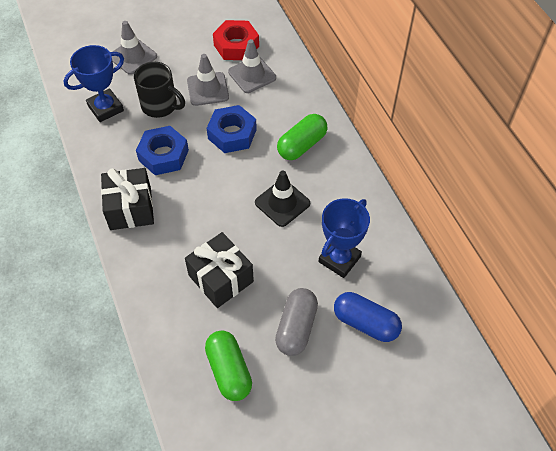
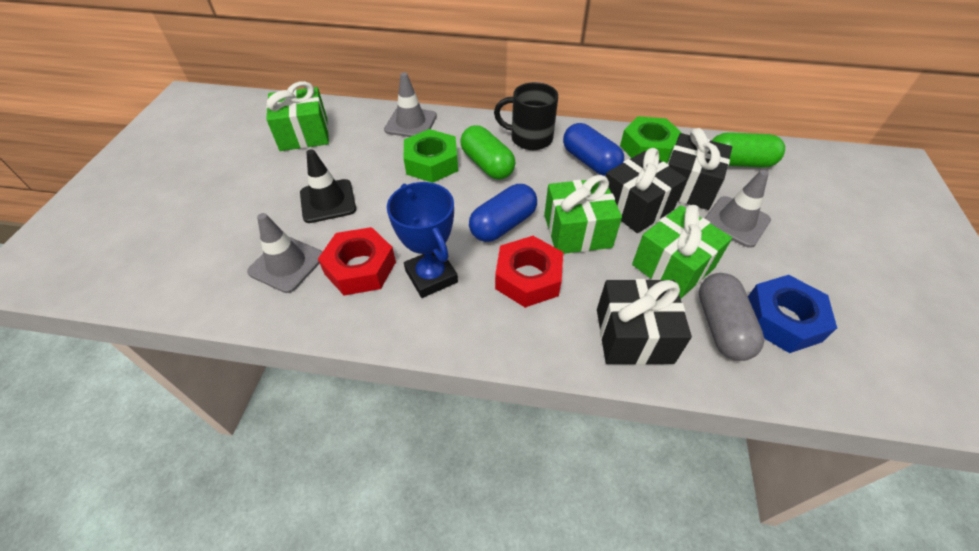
black gift: 2 -> 3
blue capsule: 1 -> 2
blue nut: 2 -> 1
blue trophy: 2 -> 1
green gift: 0 -> 3
green nut: 0 -> 2
red nut: 1 -> 2

